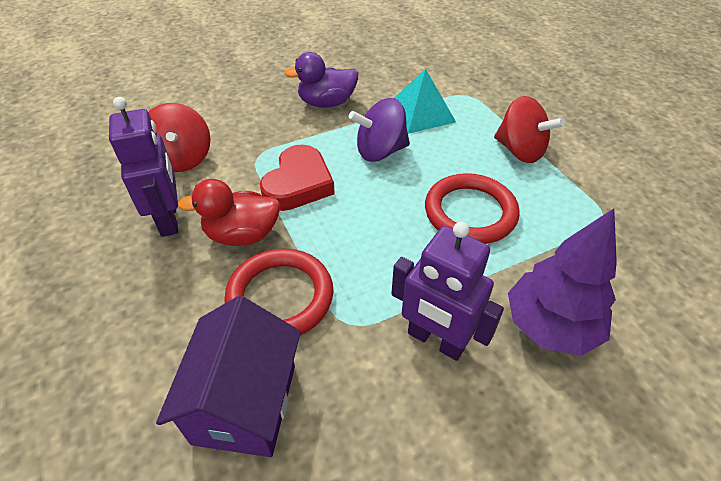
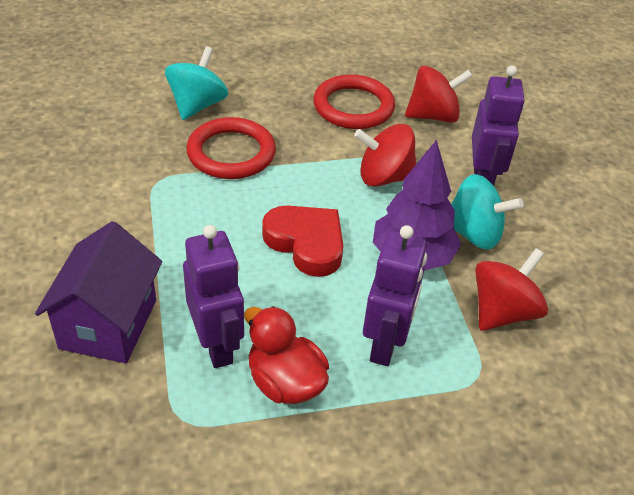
purple duck: 1 -> 0
purple robot: 2 -> 3
purple spinning top: 1 -> 0
red spinning top: 2 -> 3
turquoise pyramid: 1 -> 0
turquoise spinning top: 0 -> 2

